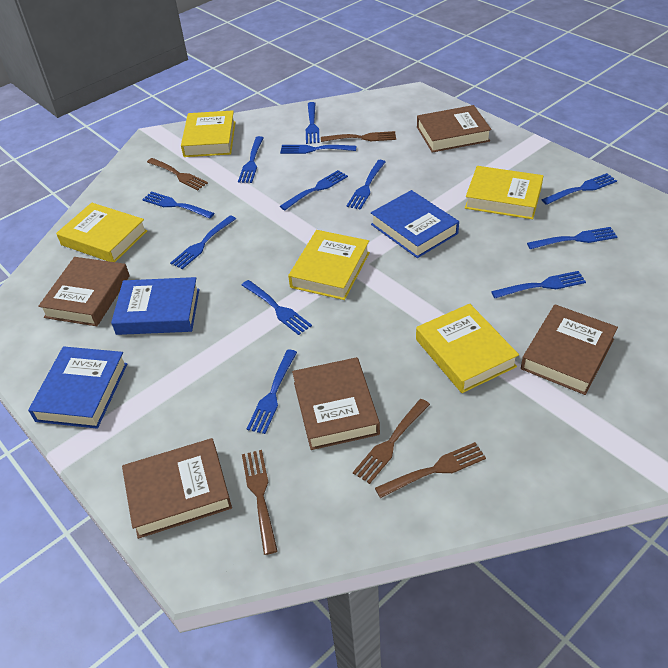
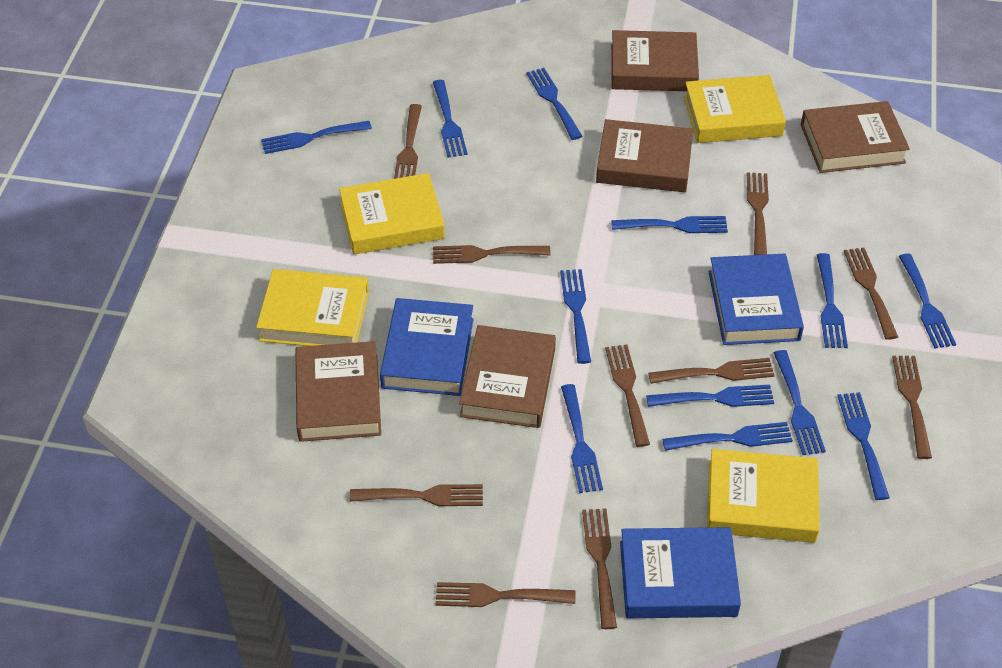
brown fork: 5 -> 10
yellow book: 5 -> 4

